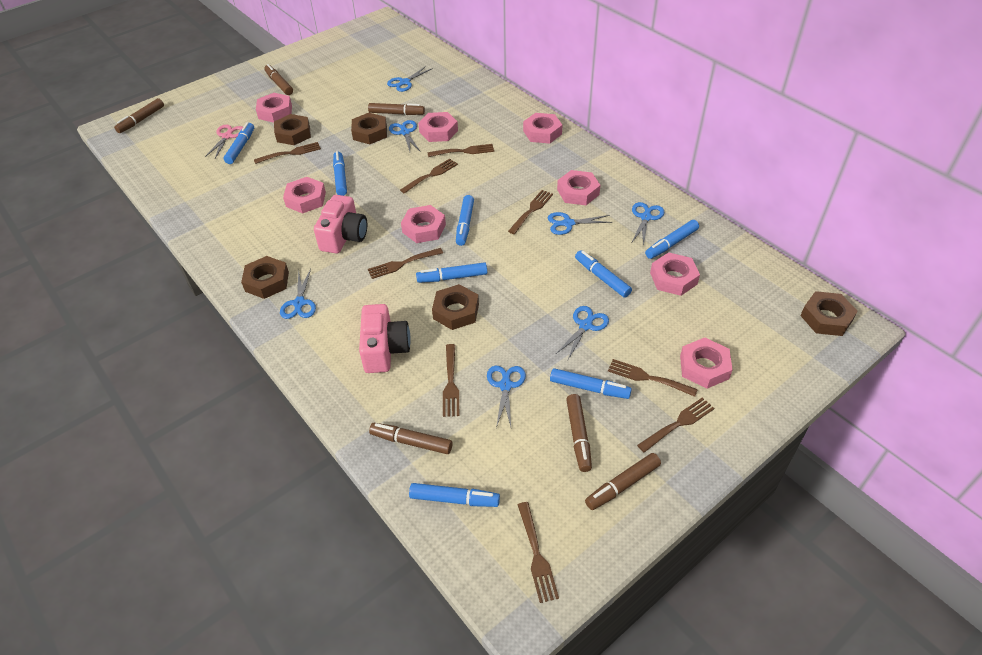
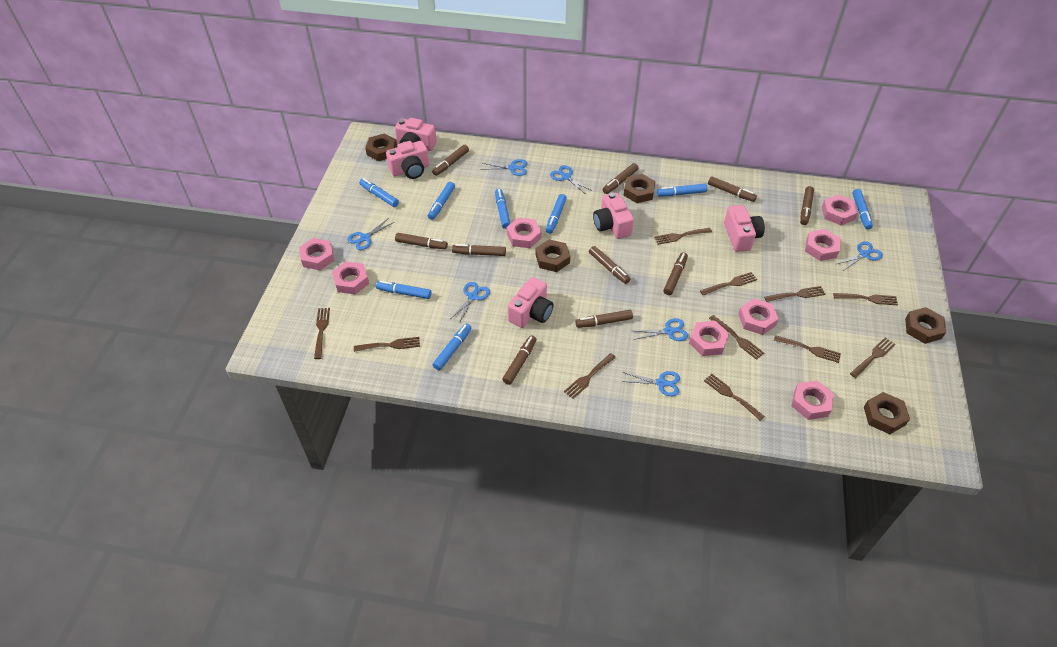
brown fork: 9 -> 11
brown marker: 6 -> 10
pink camera: 2 -> 5
pink scissors: 1 -> 0

